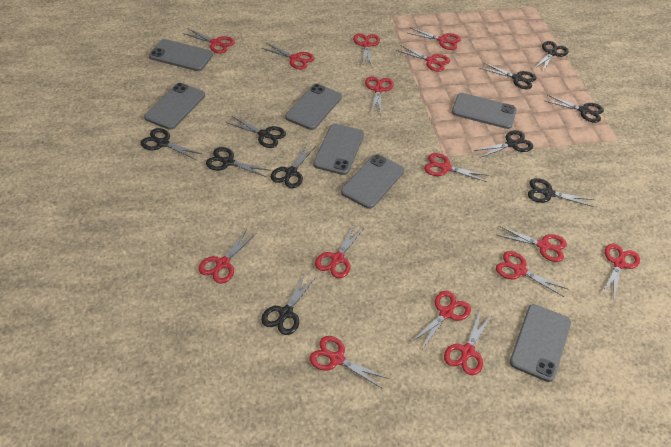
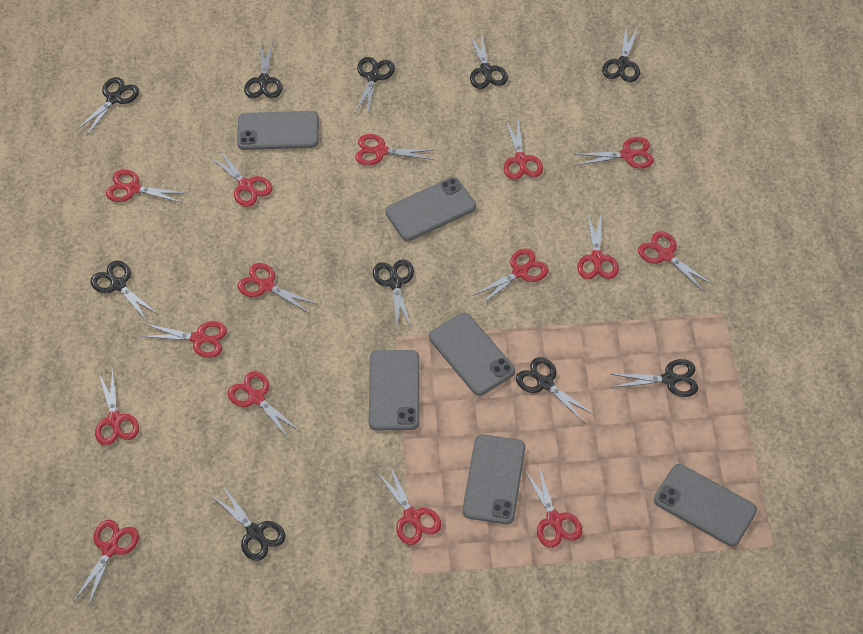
grey phone: 7 -> 6

